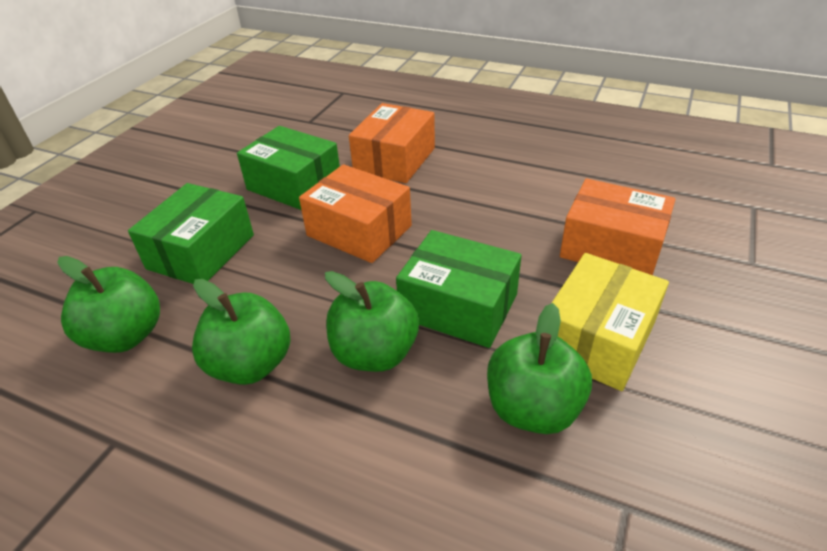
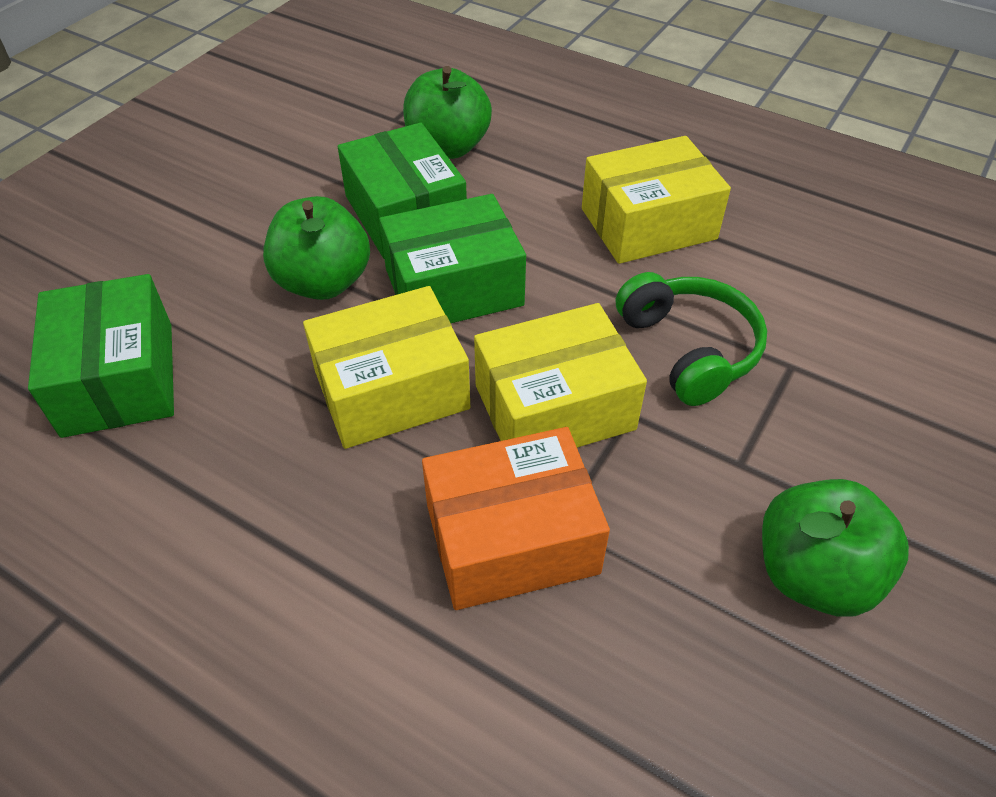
green apple: 4 -> 3
green headphones: 0 -> 1
orange box: 3 -> 1
yellow box: 1 -> 3

